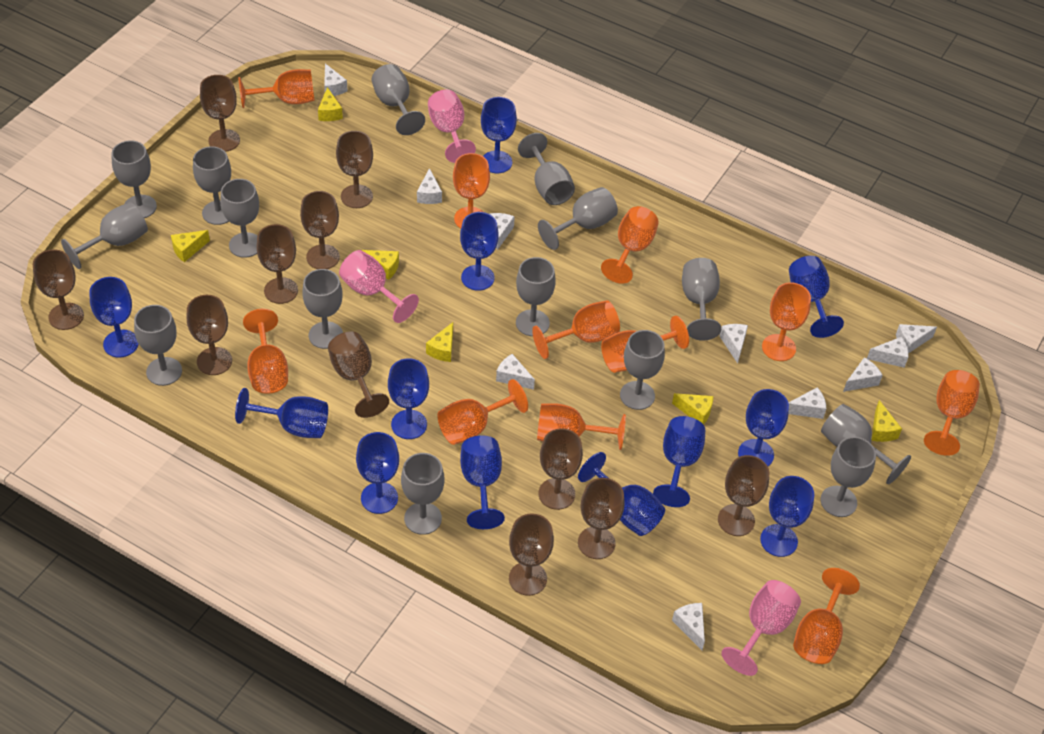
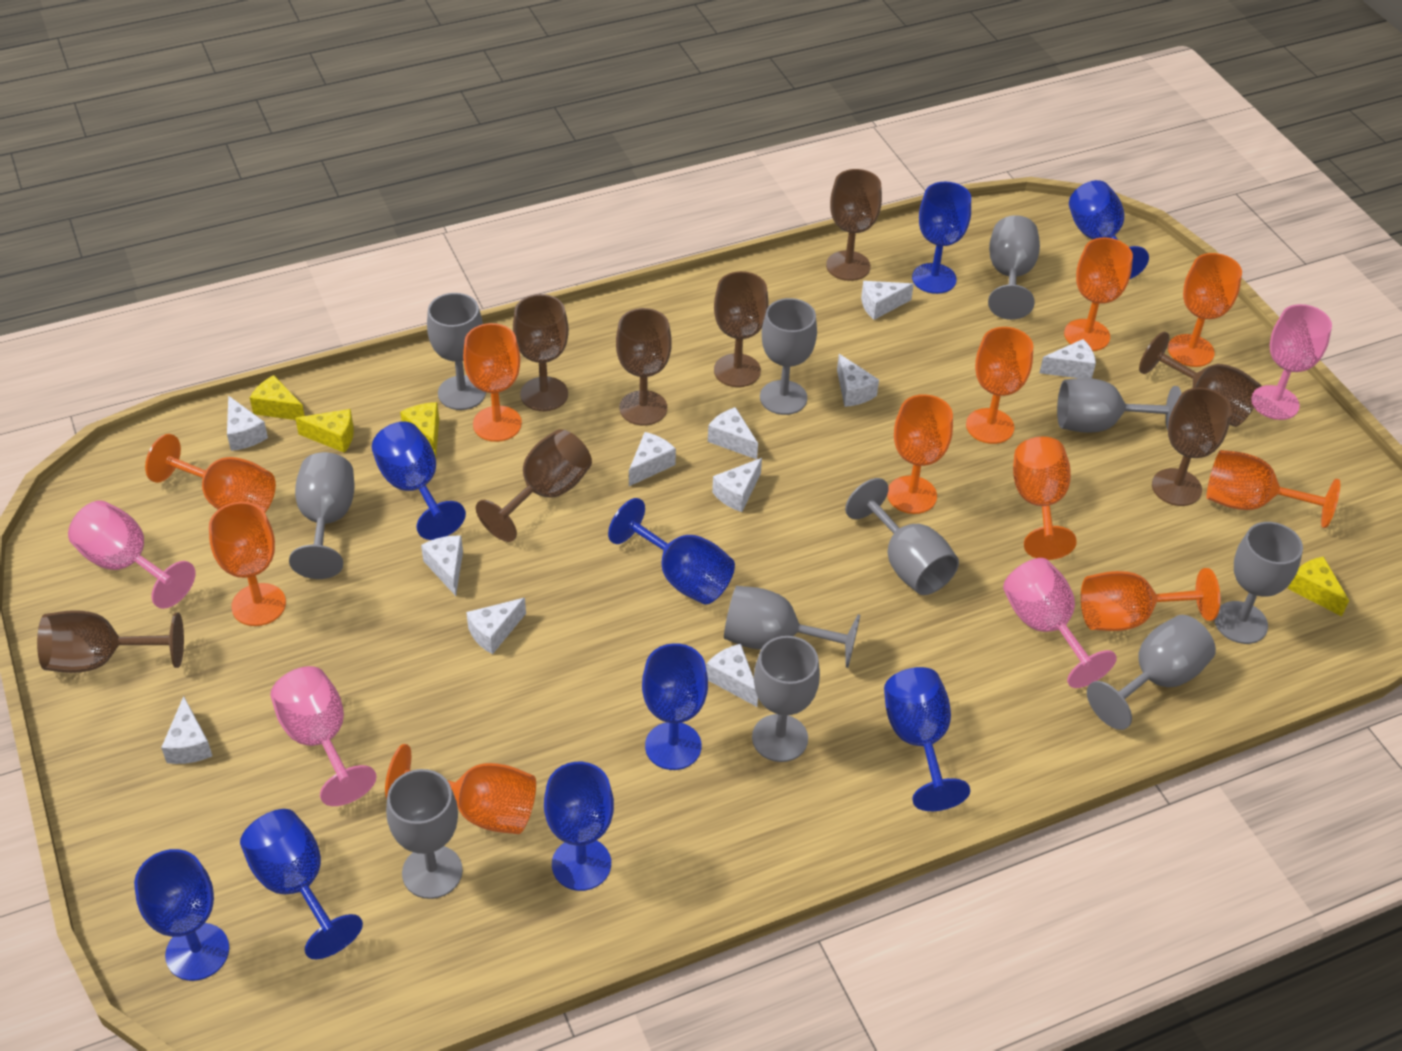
blue goblet: 12 -> 9
brown goblet: 11 -> 8
grey goblet: 15 -> 11
pink goblet: 3 -> 4
white cheese: 10 -> 11
yellow cheese: 6 -> 4

